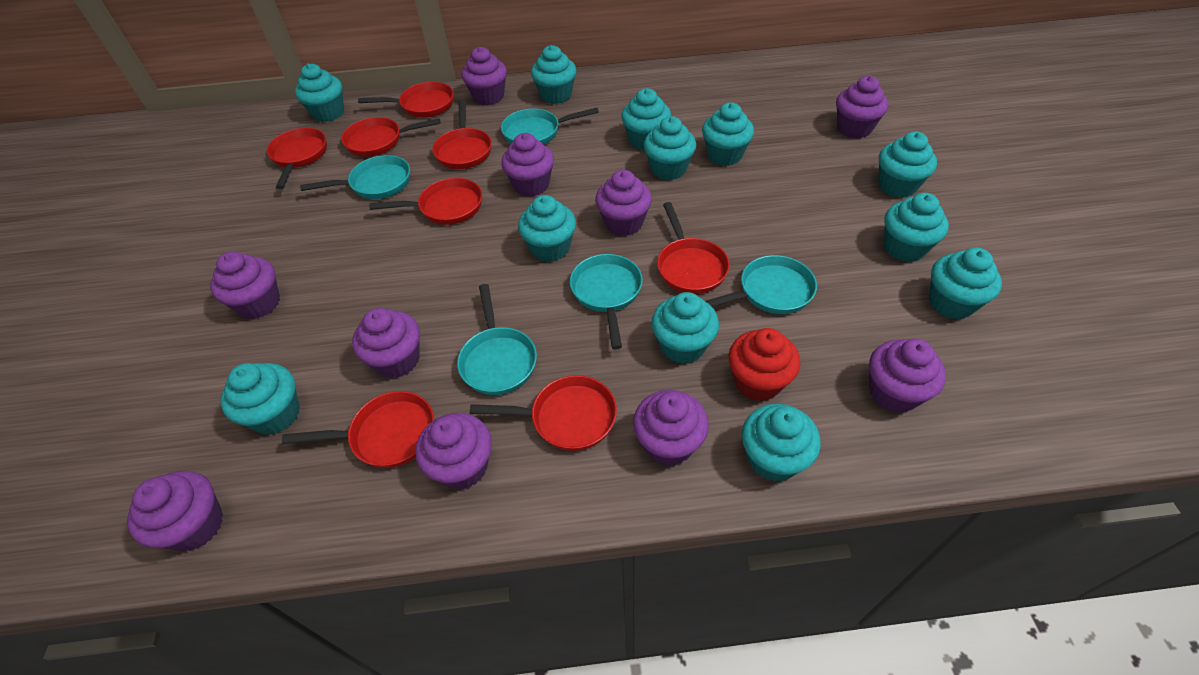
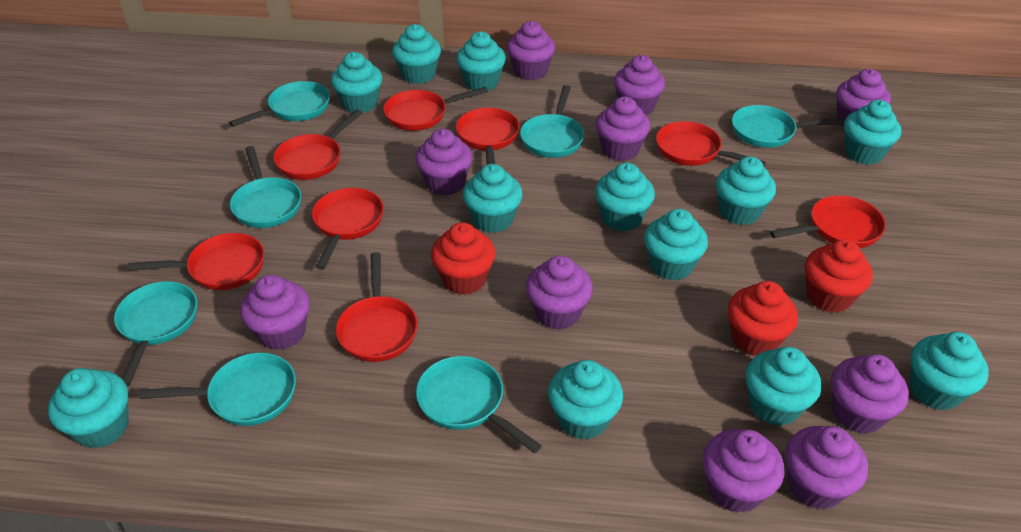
red cupcake: 1 -> 3
turquoise pan: 5 -> 7

